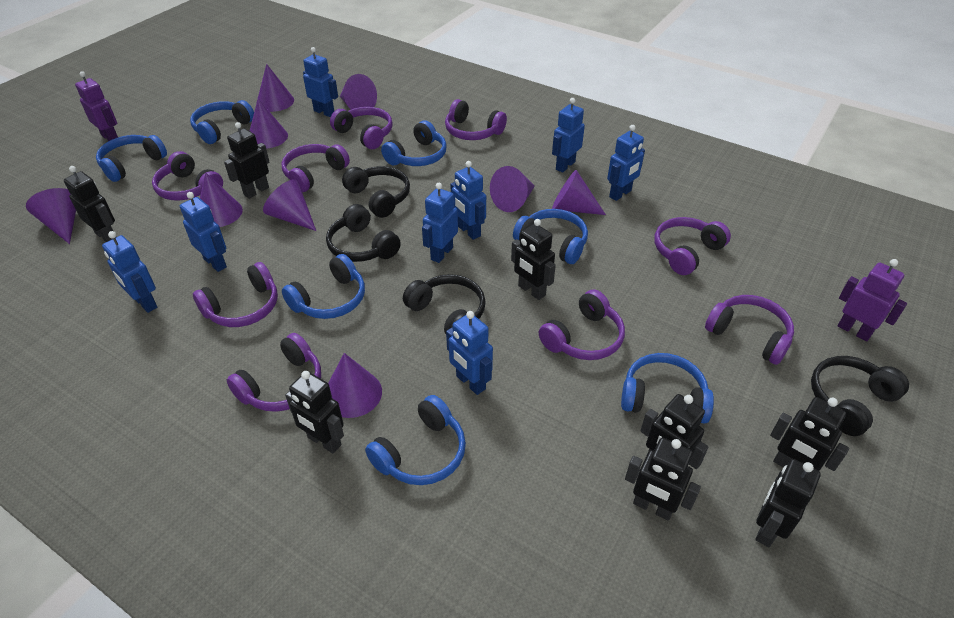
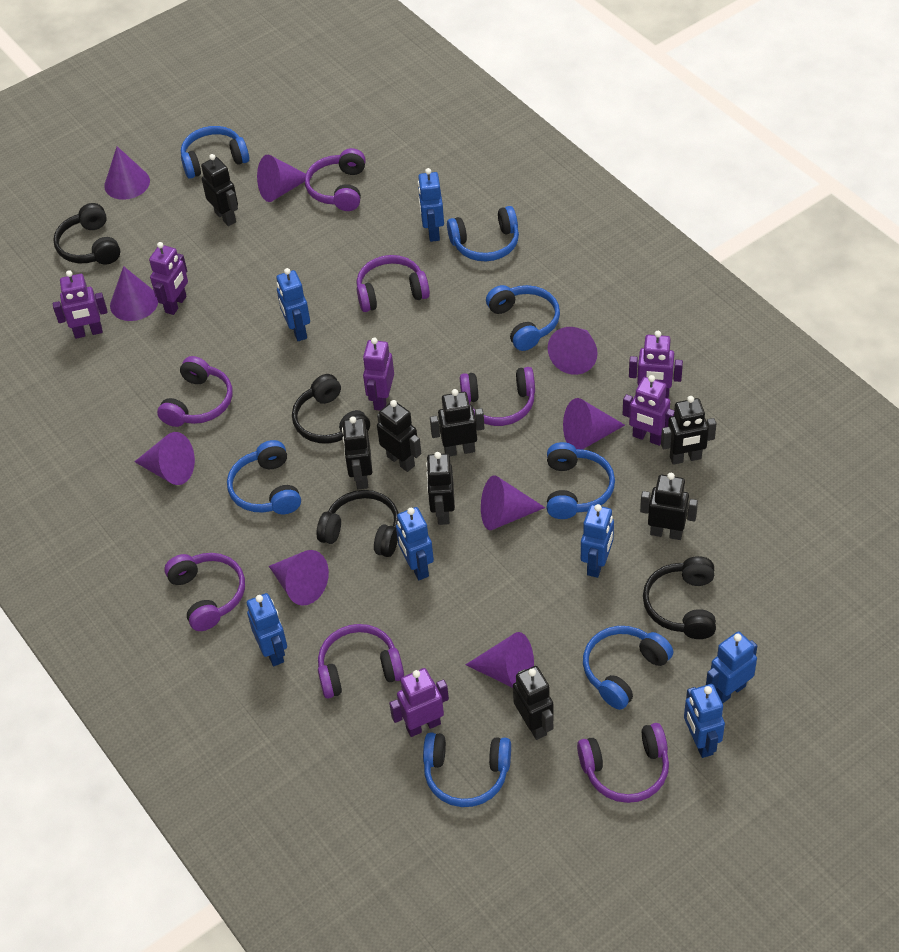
blue robot: 8 -> 7
purple headphones: 9 -> 7
purple robot: 2 -> 6

